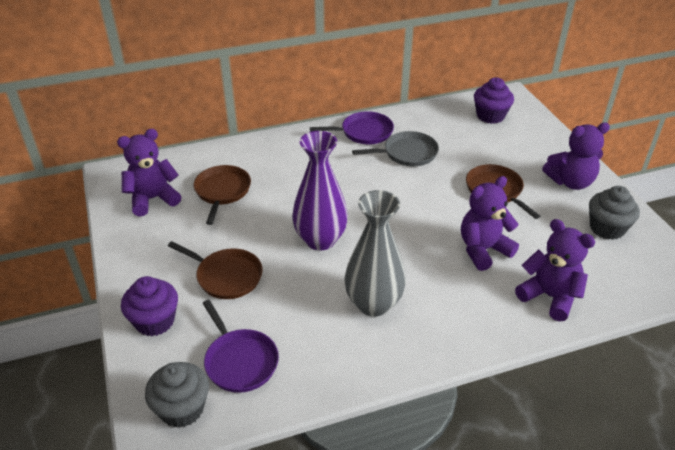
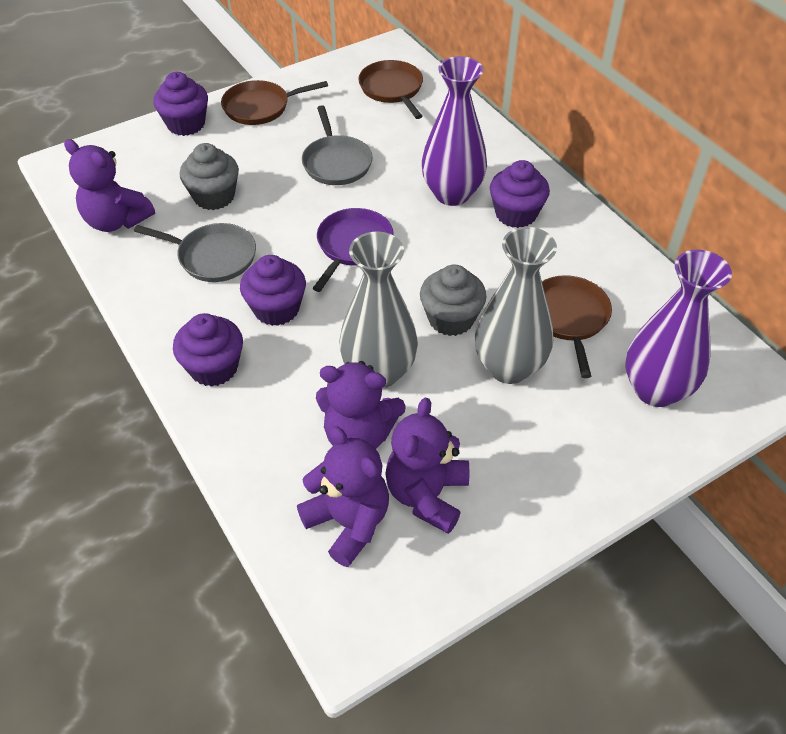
grey pan: 1 -> 2
grey vase: 1 -> 2
purple cupcake: 2 -> 4
purple pan: 2 -> 1
purple vase: 1 -> 2

